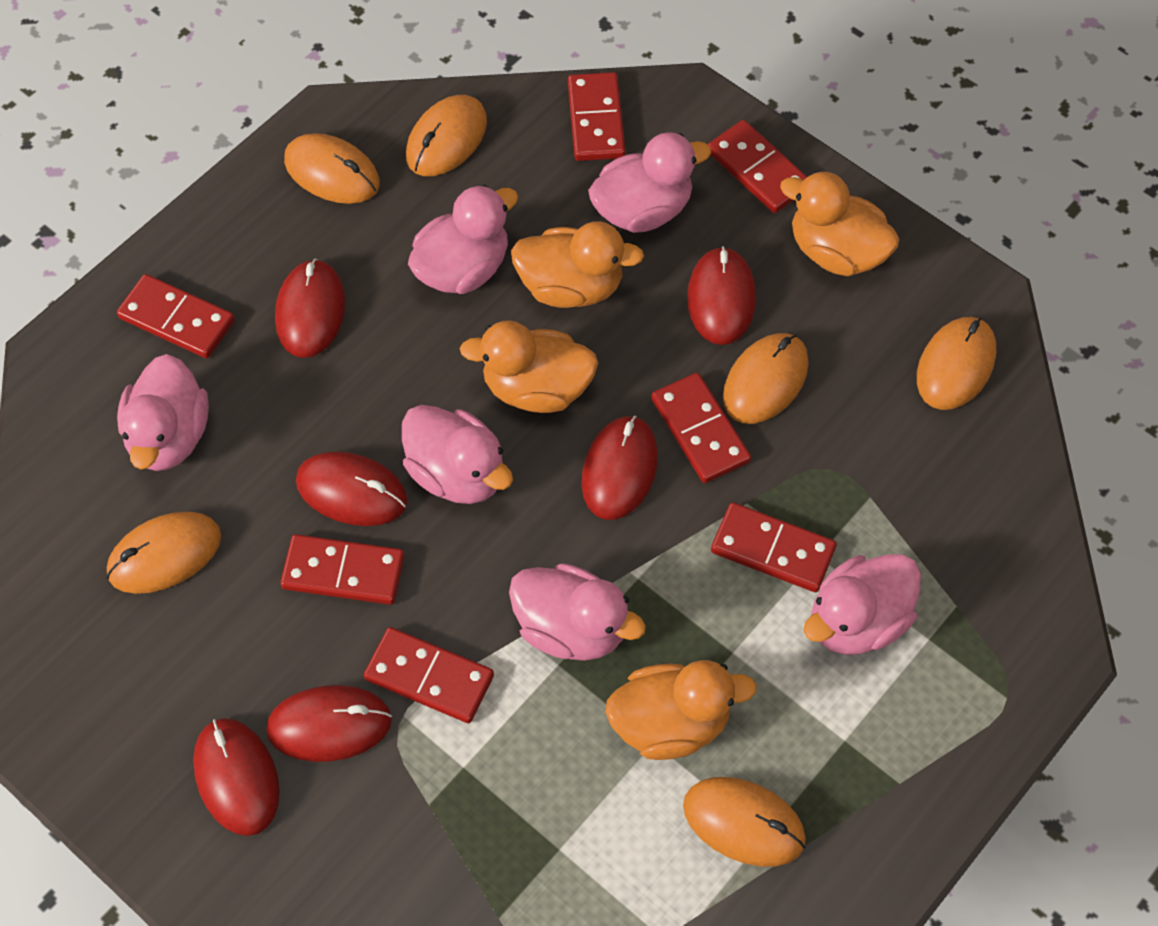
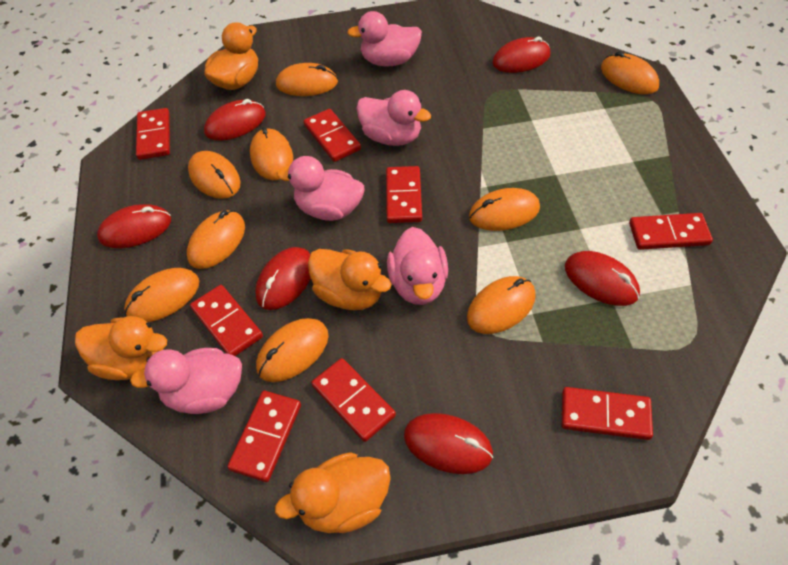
orange mouse: 6 -> 9
pink duck: 6 -> 5
red domino: 7 -> 8

